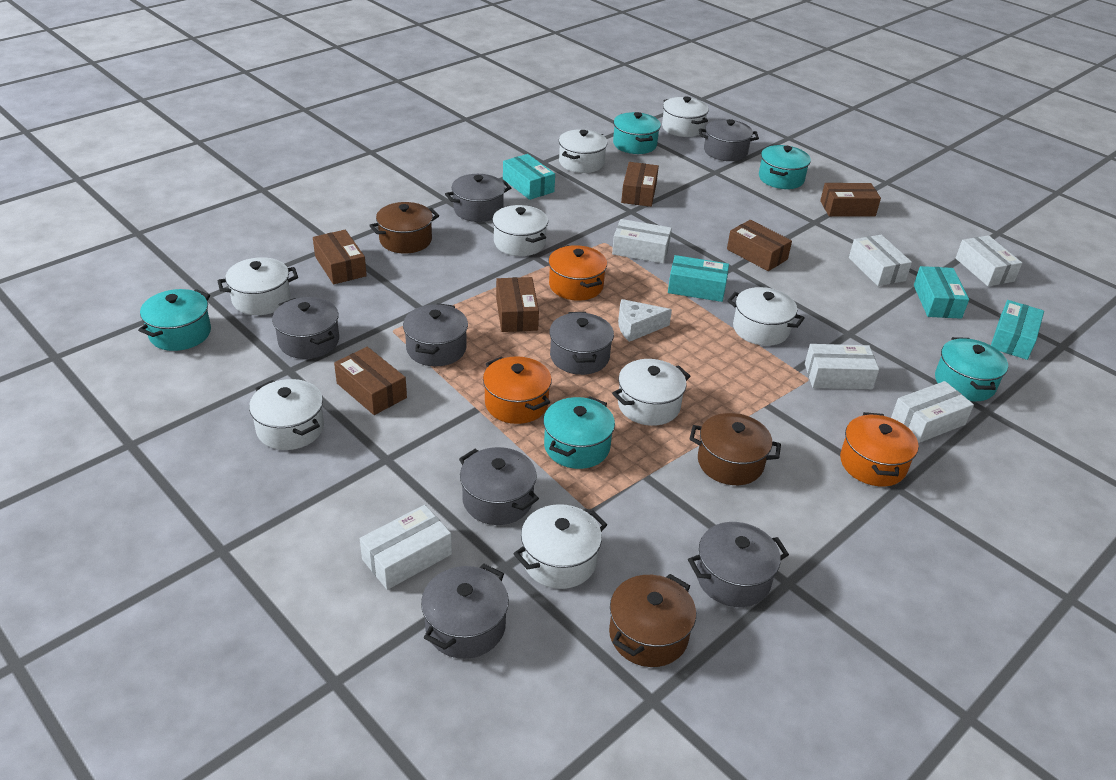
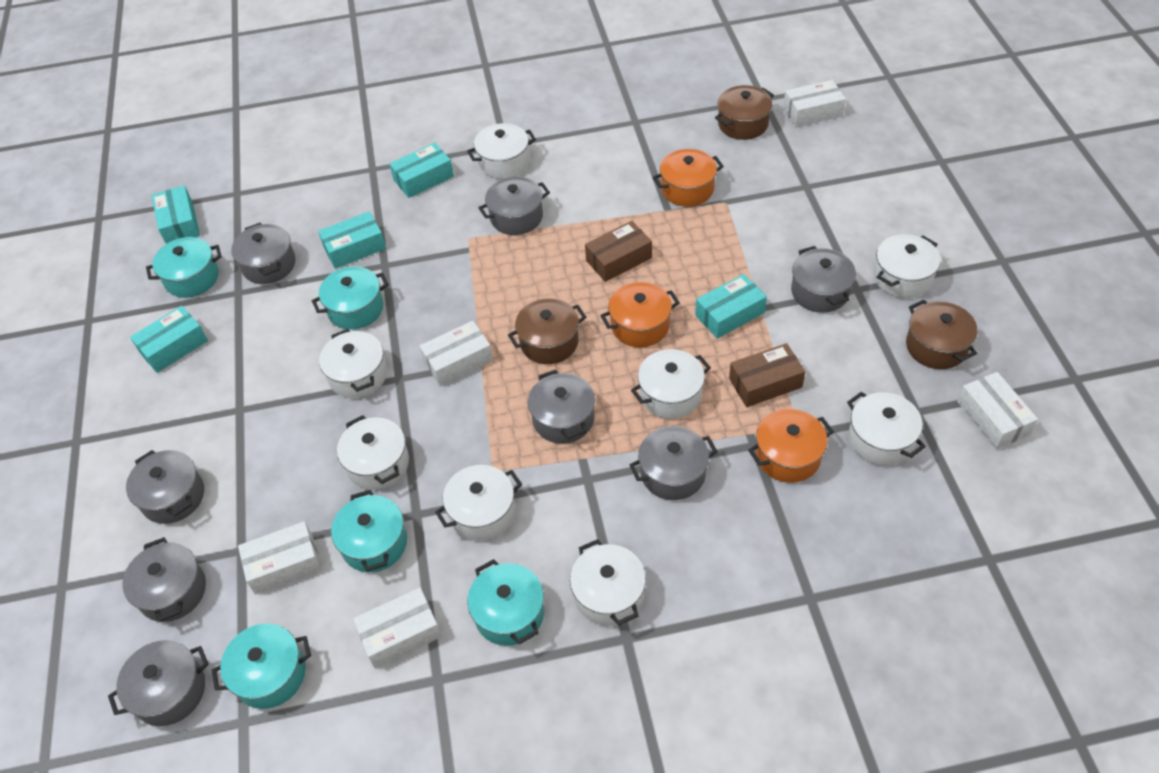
brown box: 6 -> 2
turquoise box: 4 -> 5
white box: 6 -> 5
white cheese: 1 -> 0

